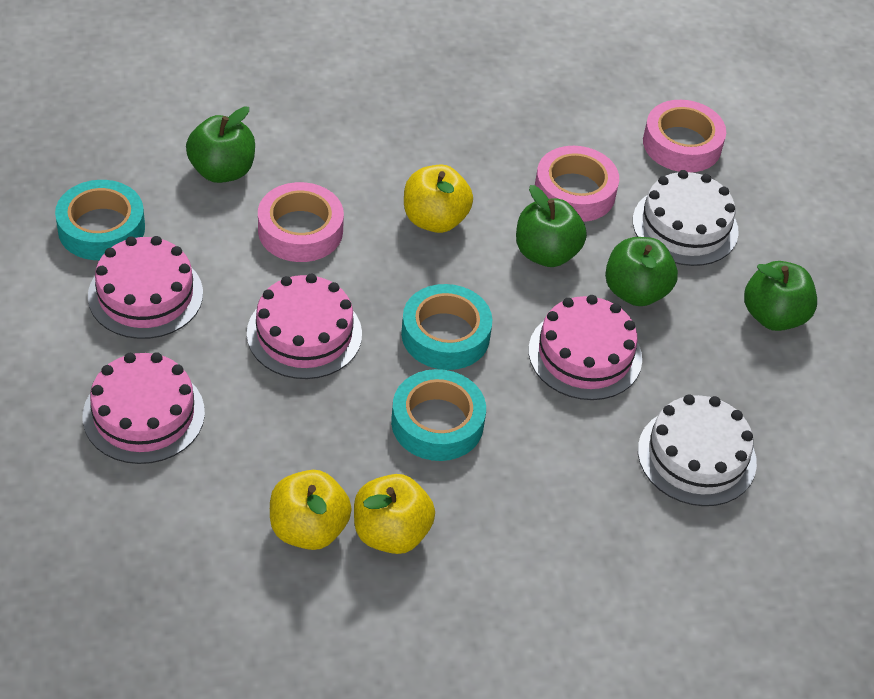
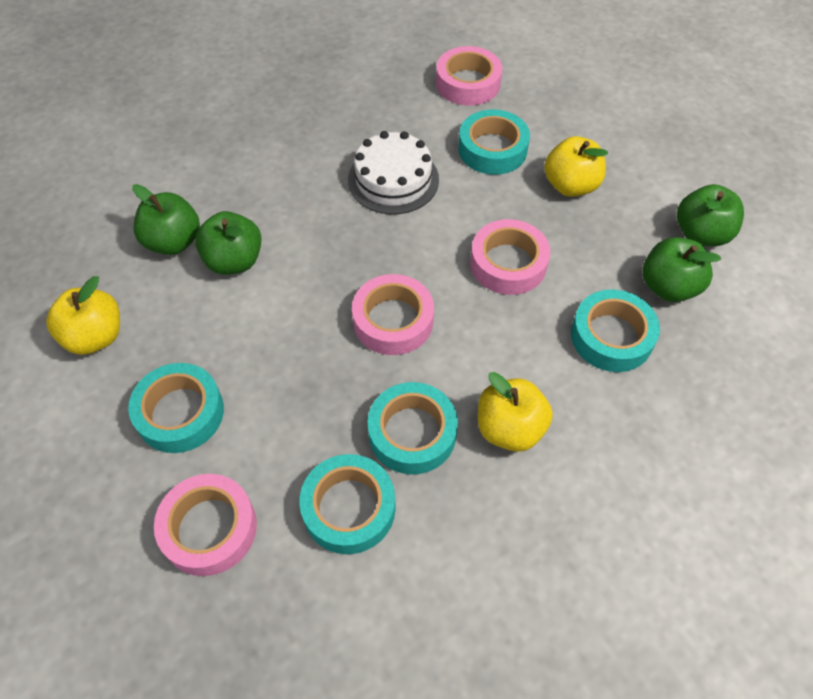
pink cake: 4 -> 0
pink tape: 3 -> 4
turquoise tape: 3 -> 5
white cake: 2 -> 1

